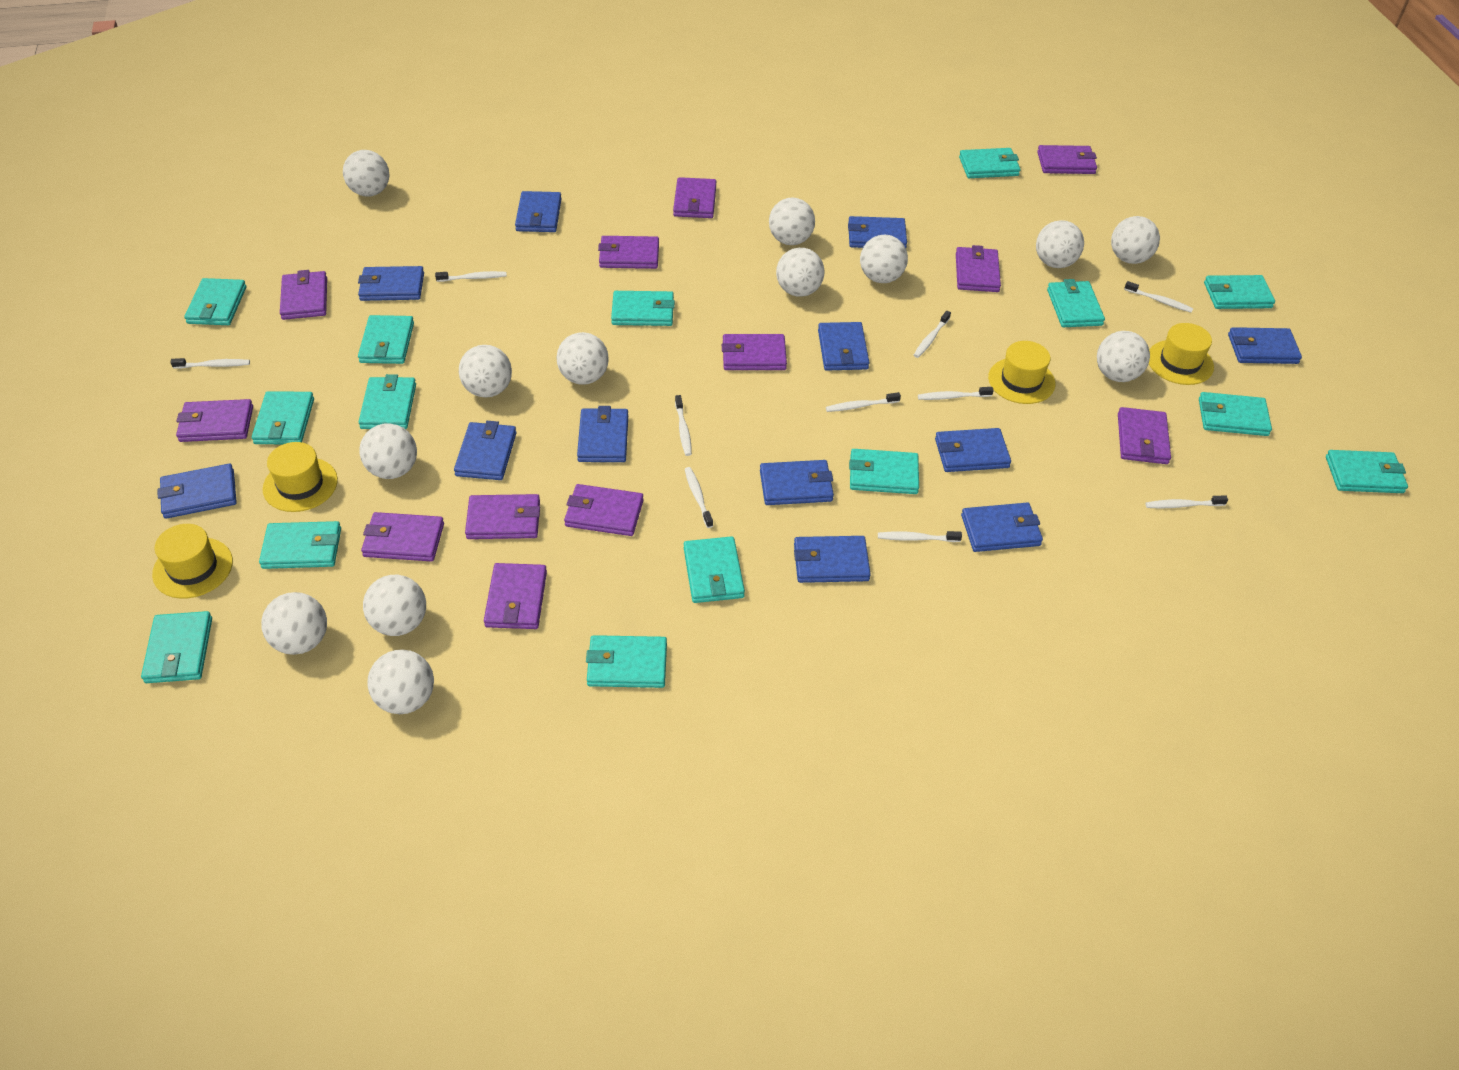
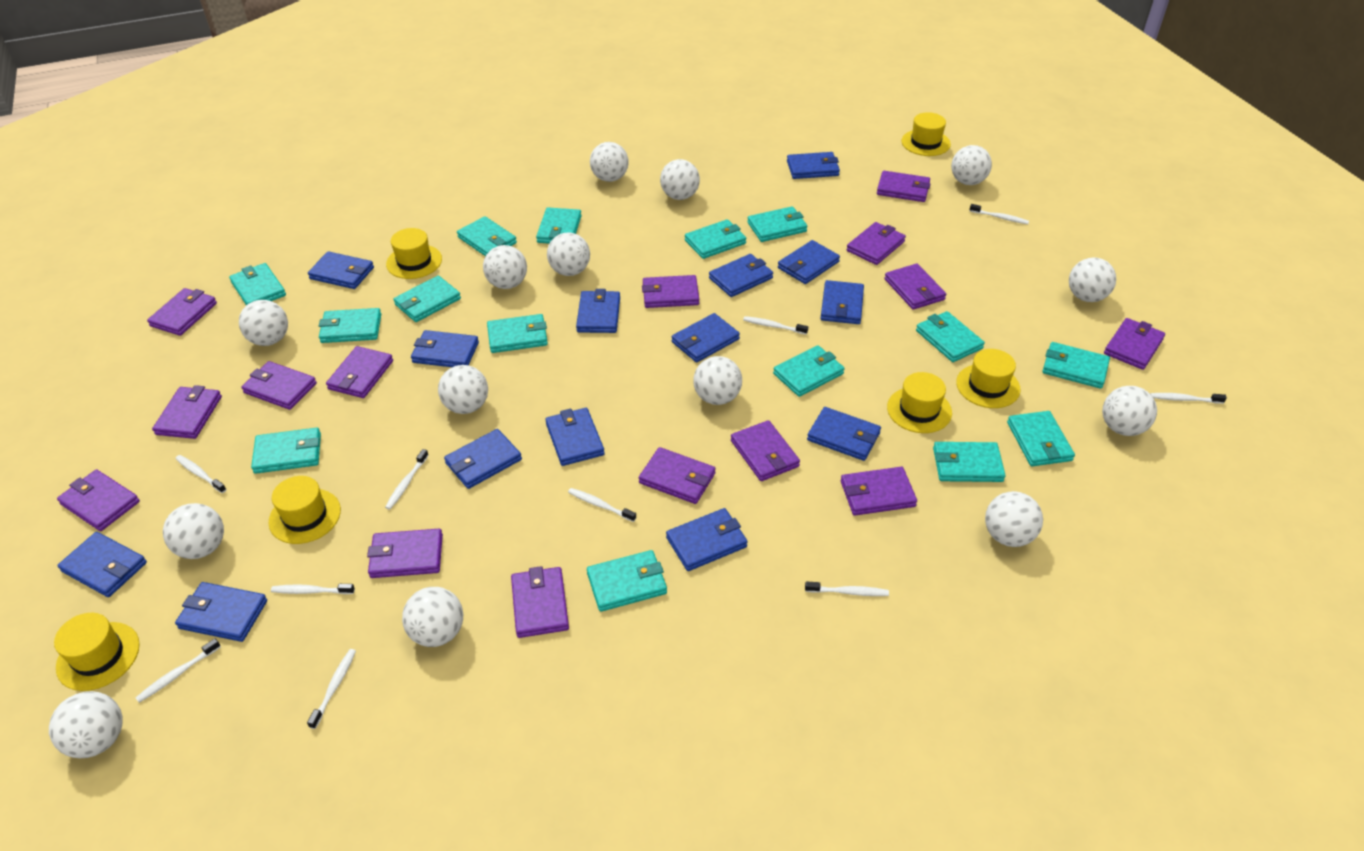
blue wallet: 12 -> 14
purple wallet: 12 -> 15
white ball: 13 -> 14
yellow hat: 4 -> 6

